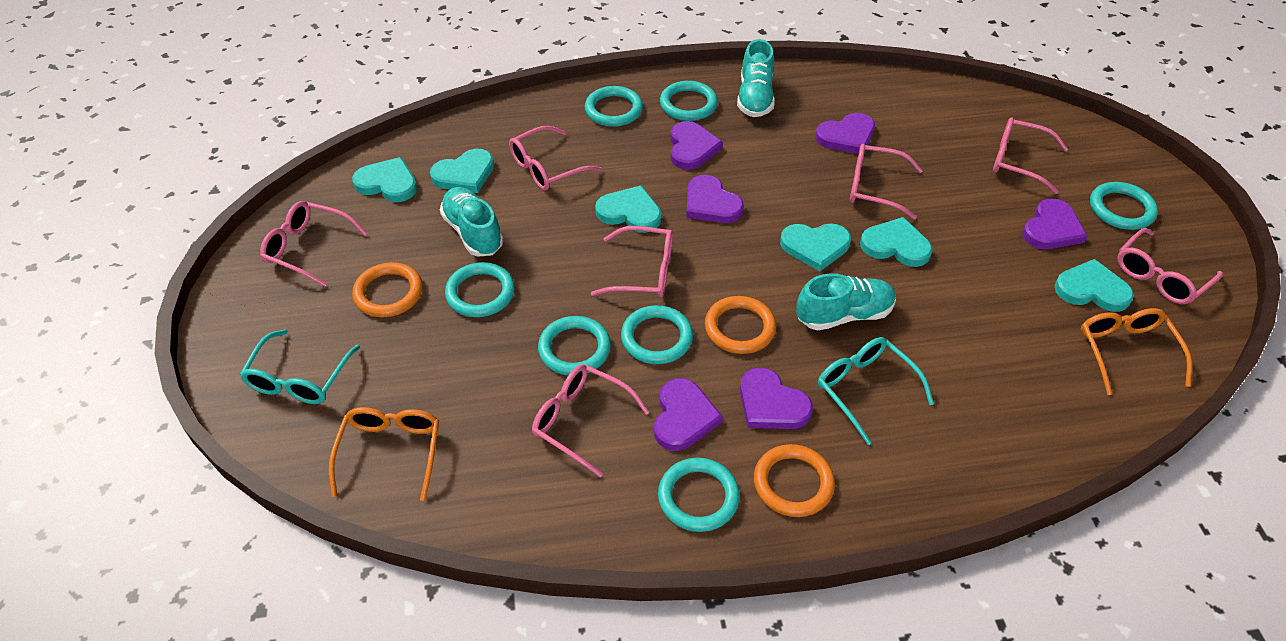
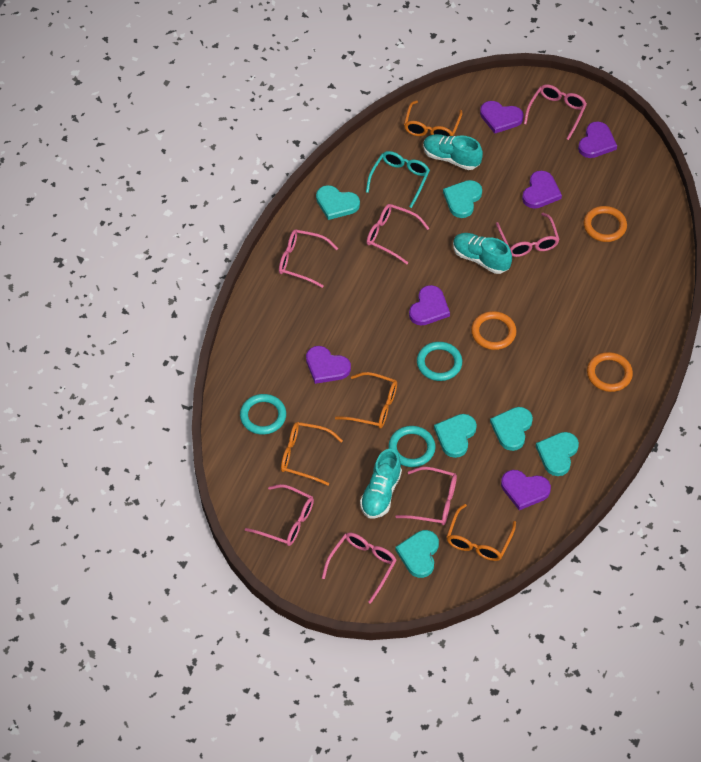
orange glasses: 2 -> 4
turquoise glasses: 2 -> 1
turquoise ring: 7 -> 3

